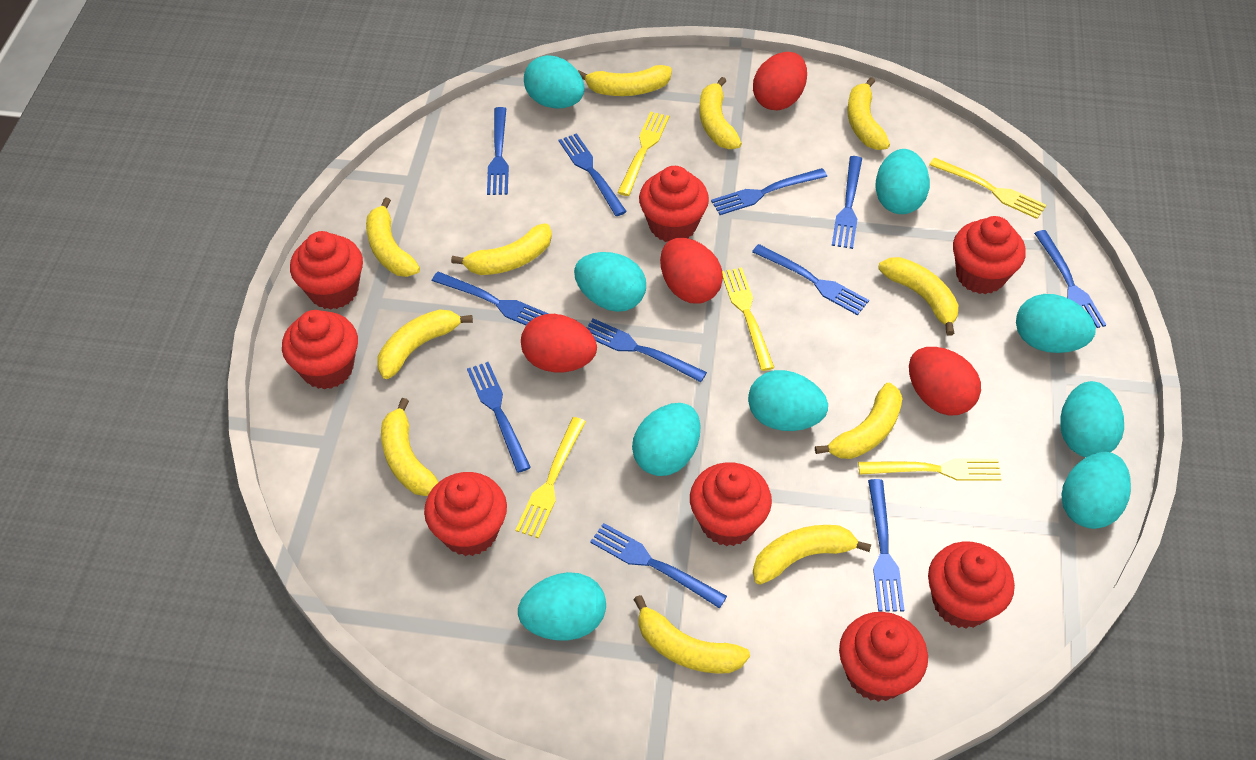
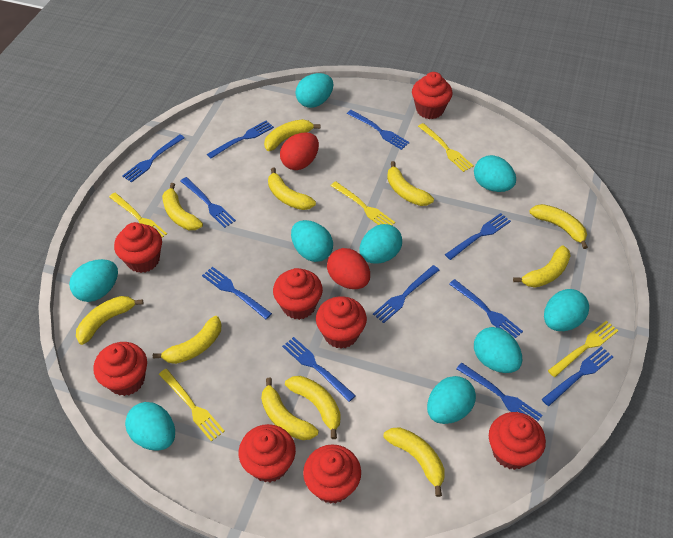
red egg: 4 -> 2

